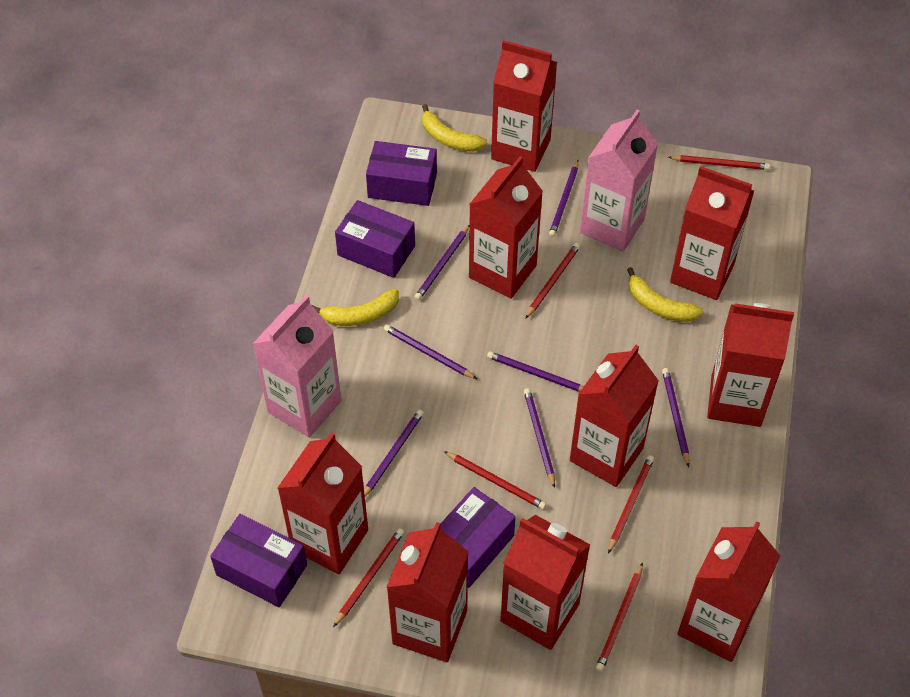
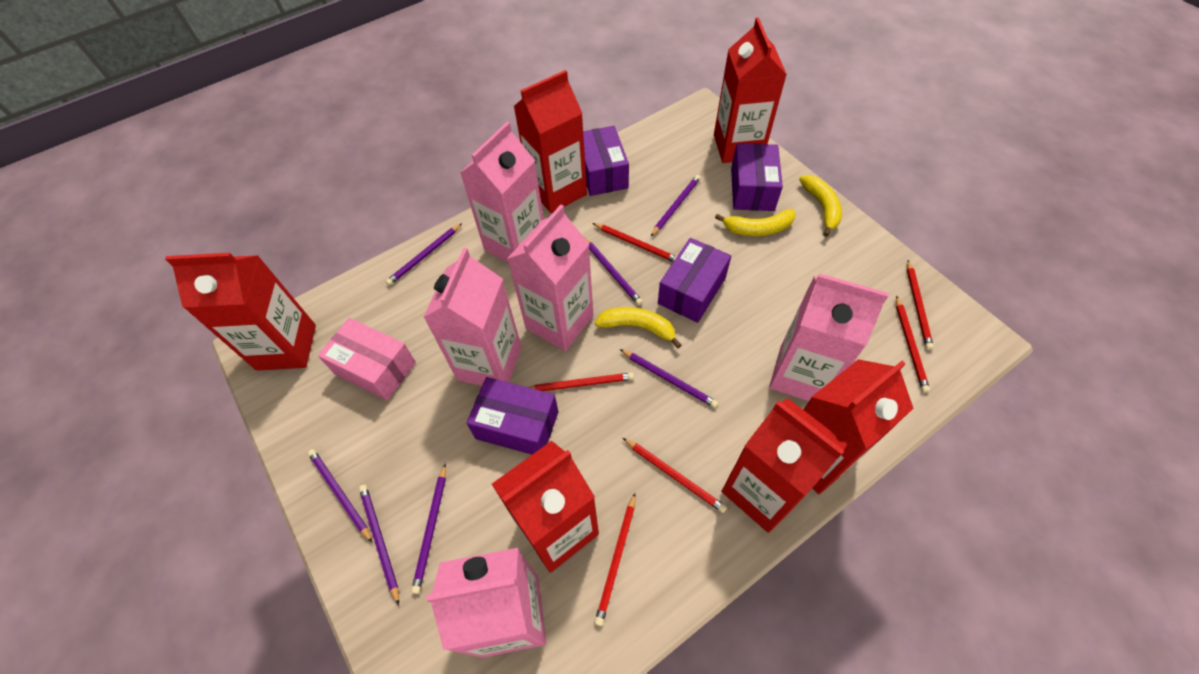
pink box: 0 -> 1
pink carton: 2 -> 5
red carton: 9 -> 6

